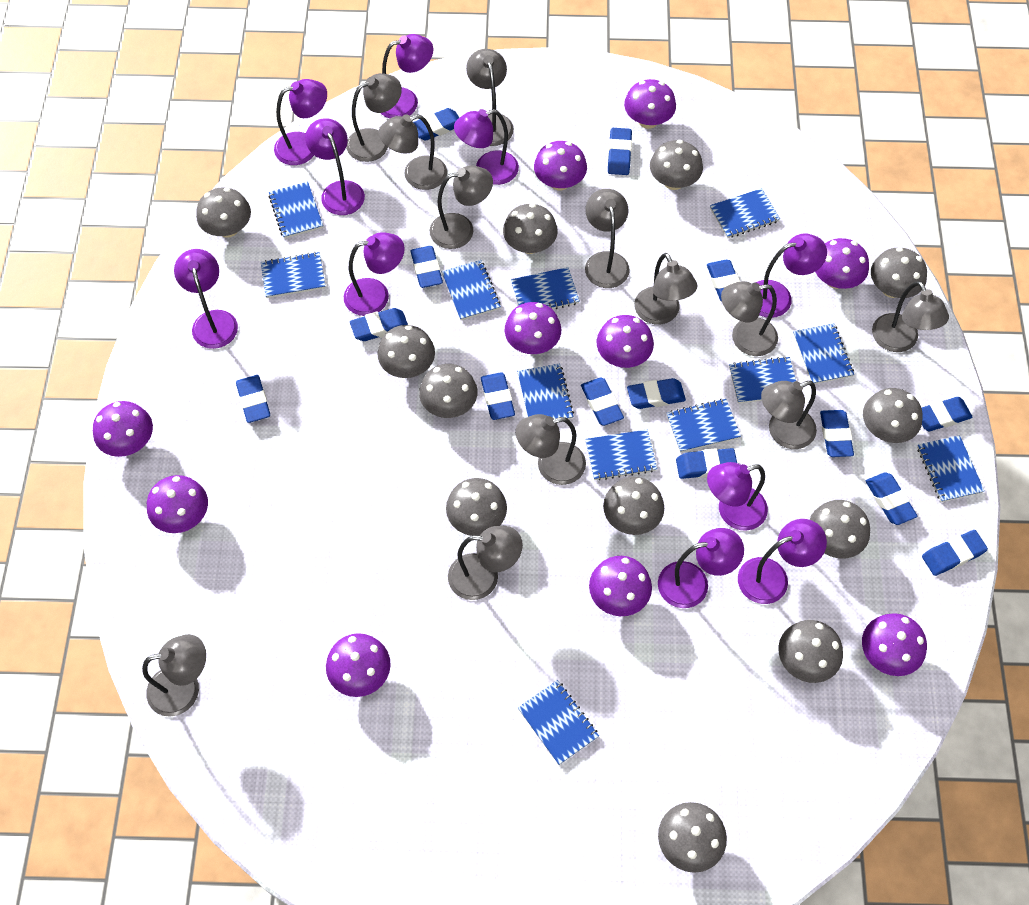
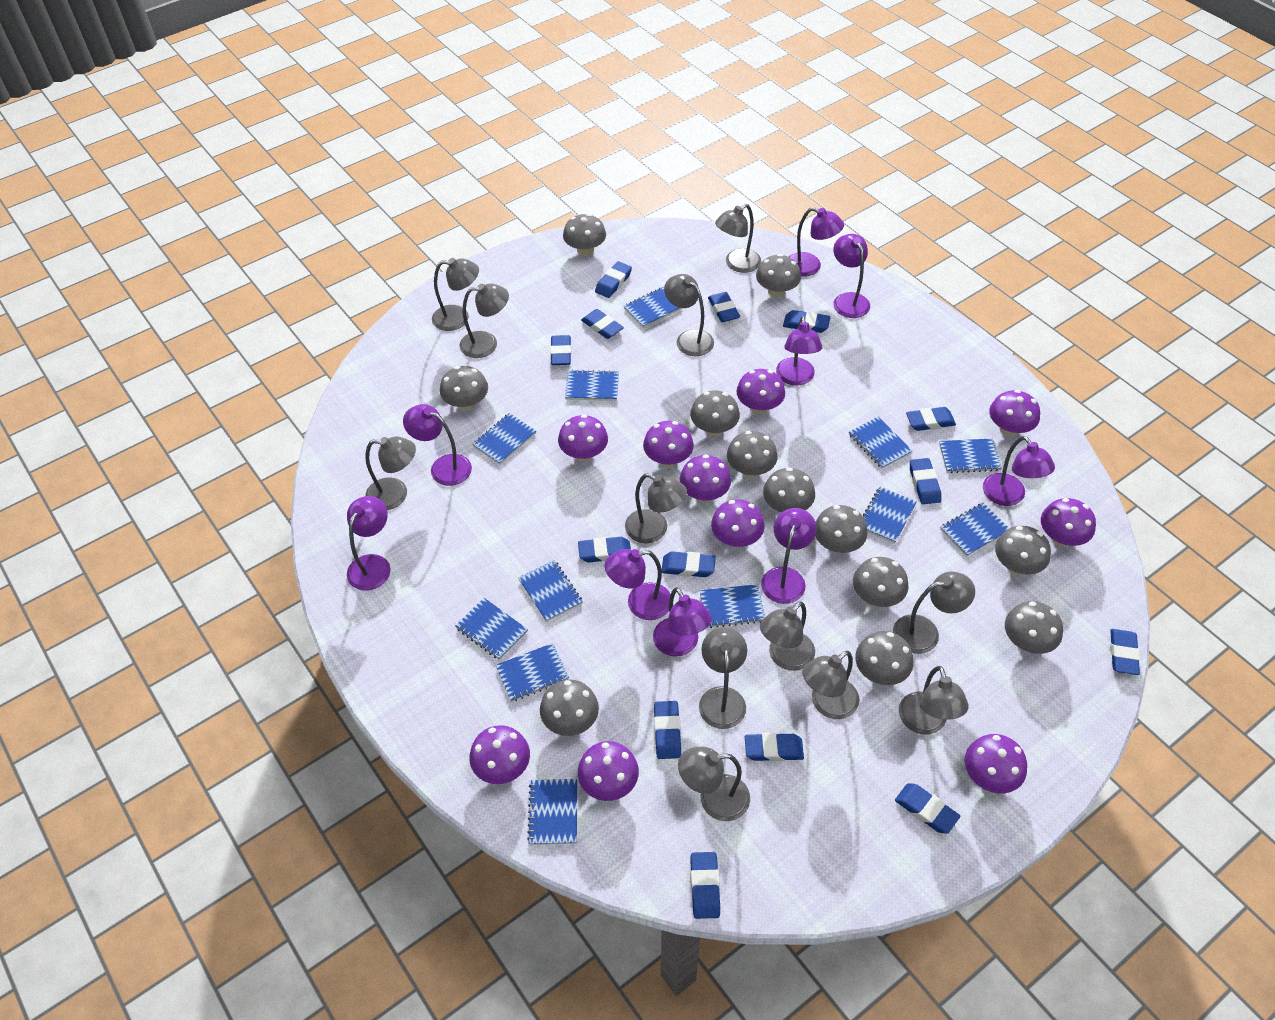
purple lamp: 10 -> 9

